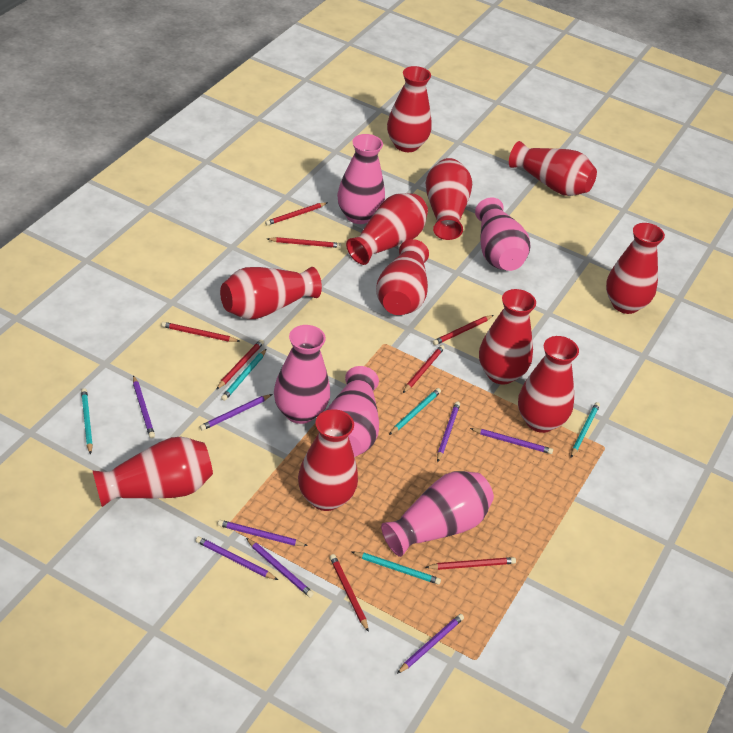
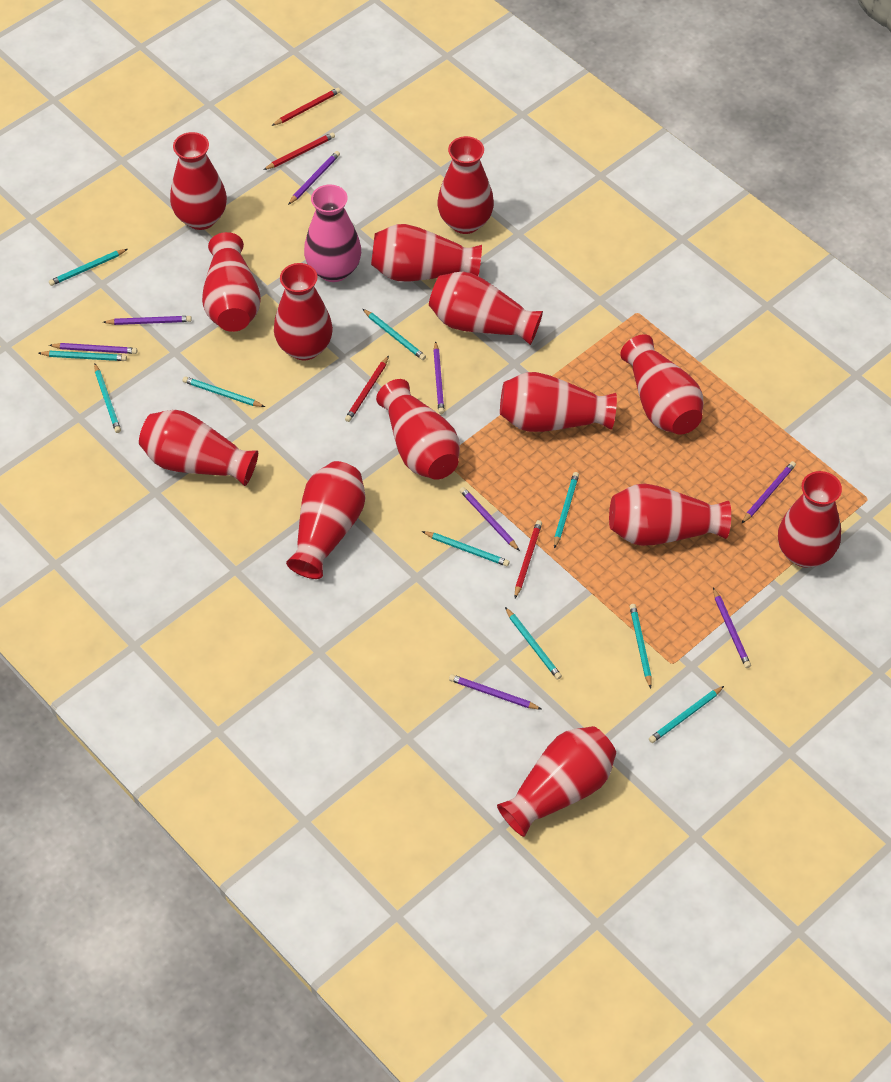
pink vase: 5 -> 1
red pencil: 8 -> 4
red vase: 11 -> 14
turquoise pencil: 5 -> 10

